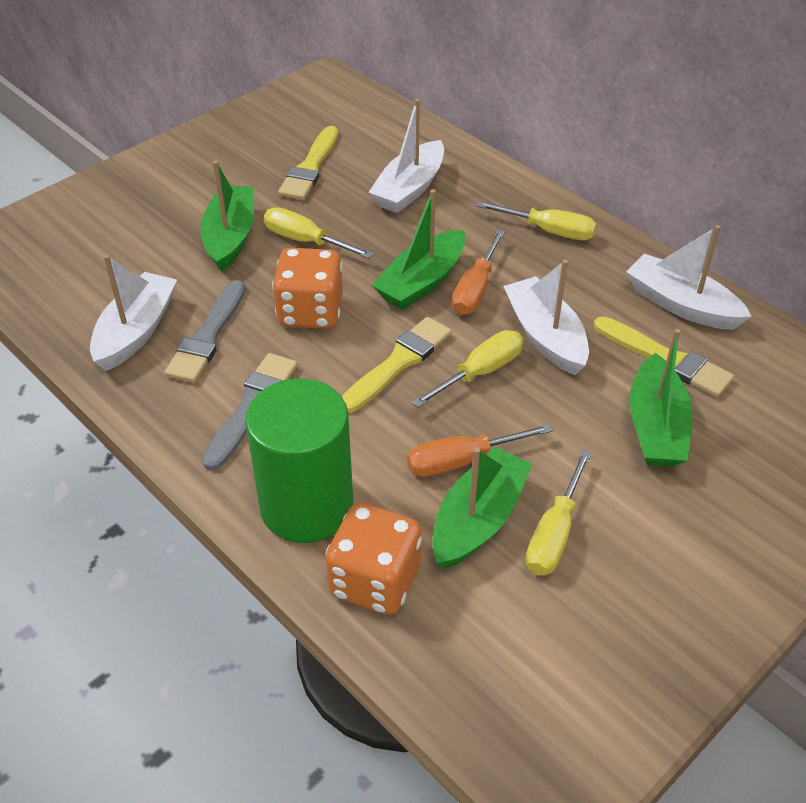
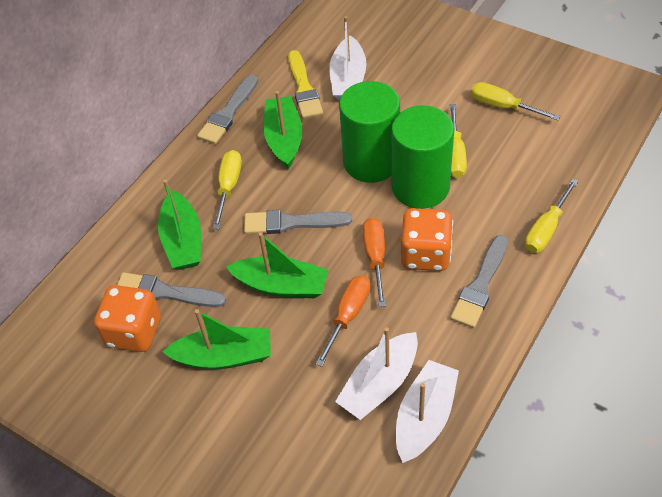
green cylinder: 1 -> 2
grey brush: 2 -> 4
white boat: 4 -> 3
yellow brush: 3 -> 1

